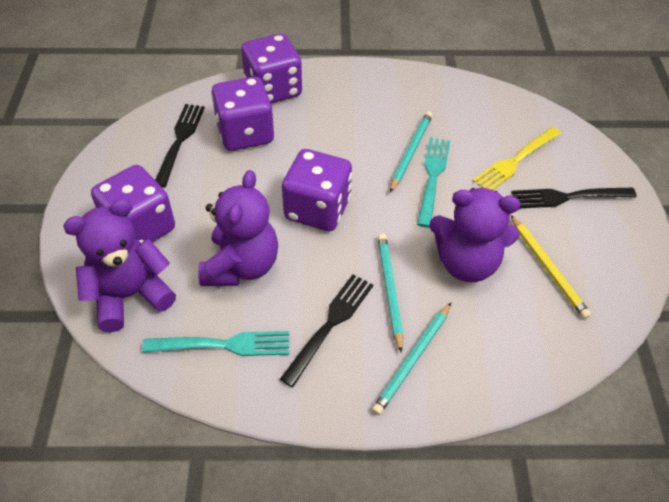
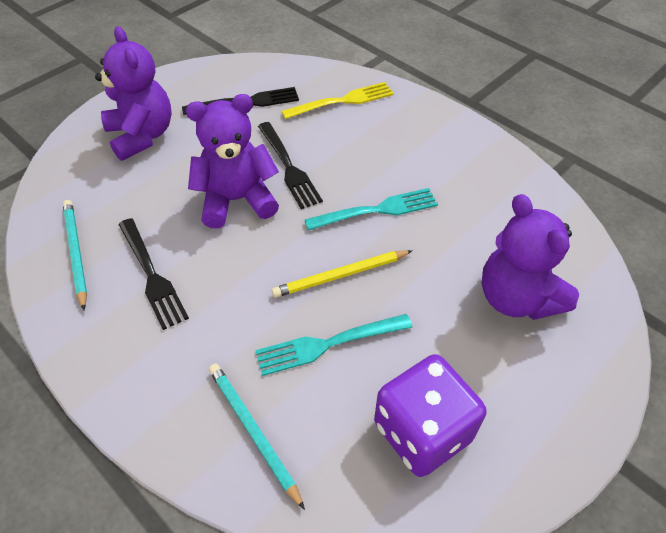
purple dice: 4 -> 1
turquoise pencil: 3 -> 2

